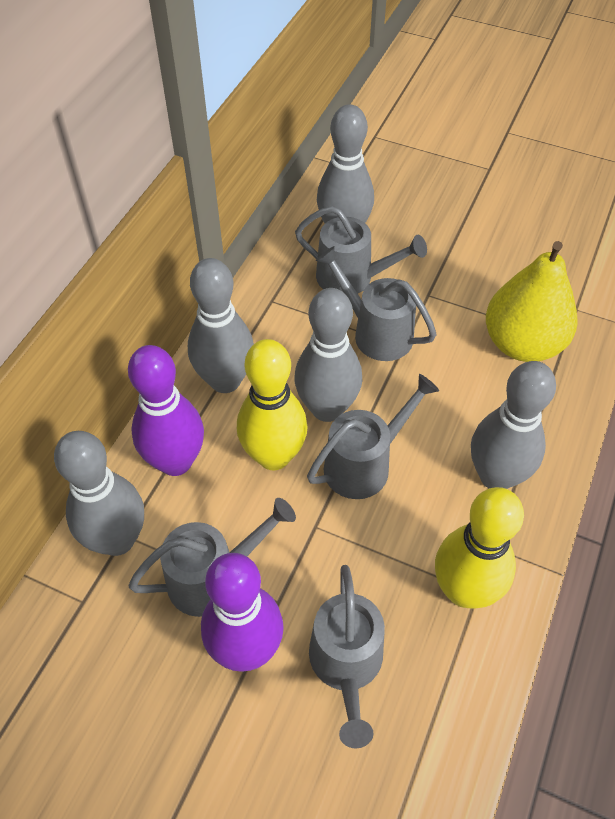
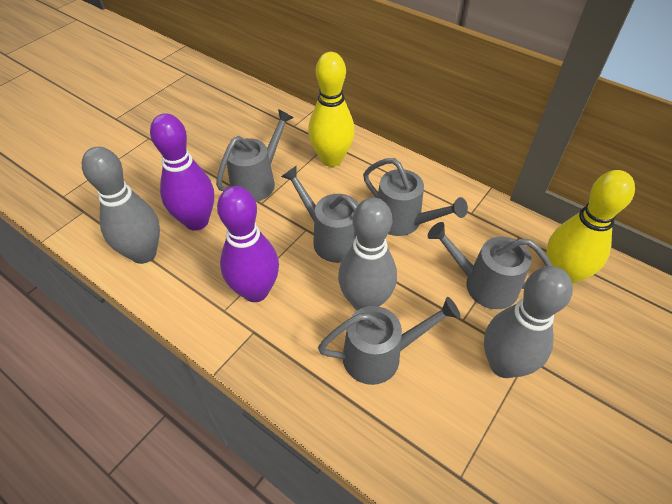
grey bowling pin: 5 -> 3
yellow pear: 1 -> 0

